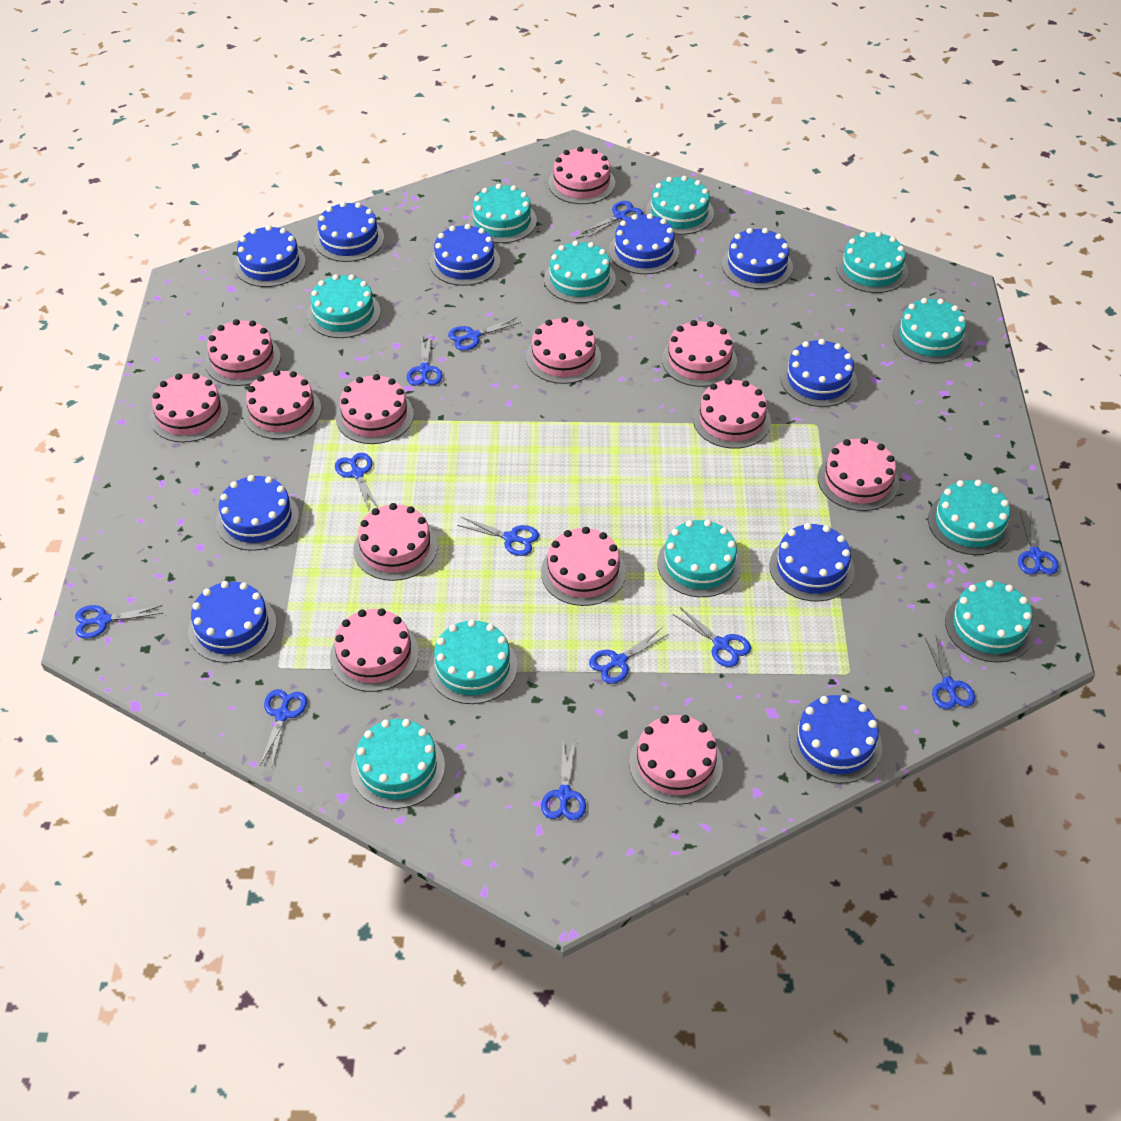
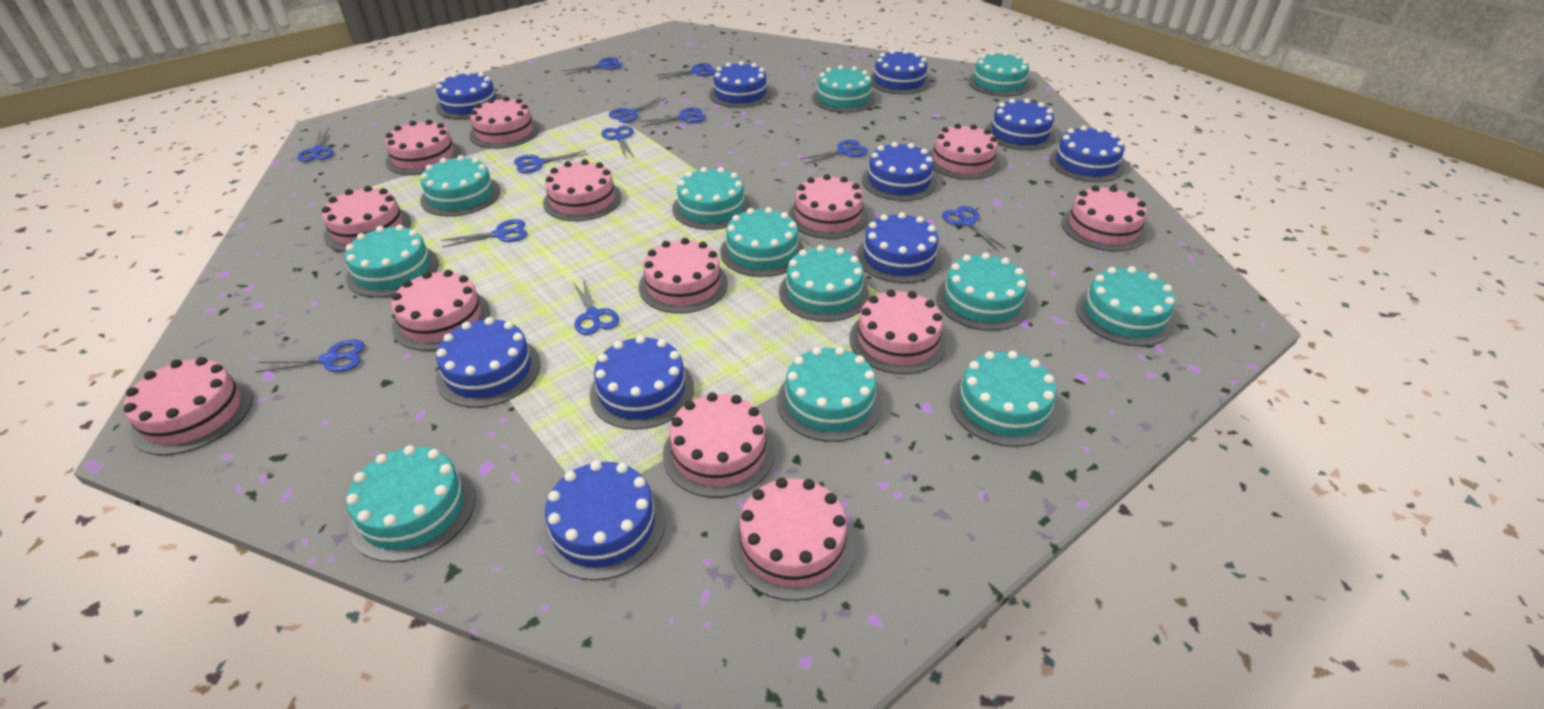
turquoise cake: 11 -> 12

